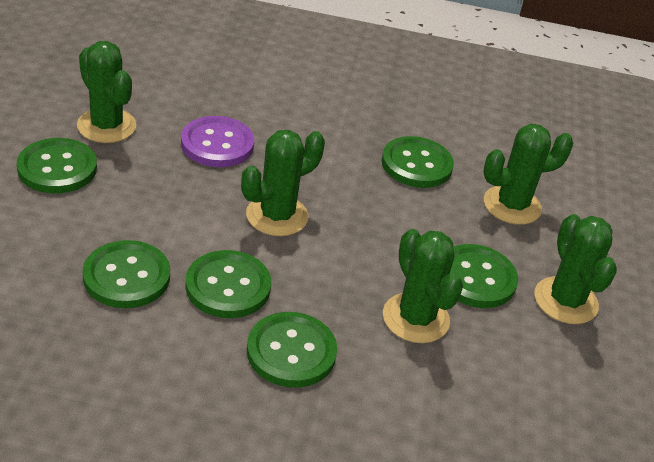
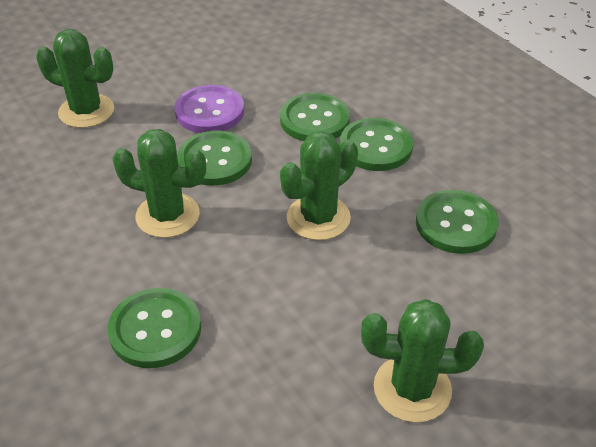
green button: 6 -> 5
green cactus: 5 -> 4

